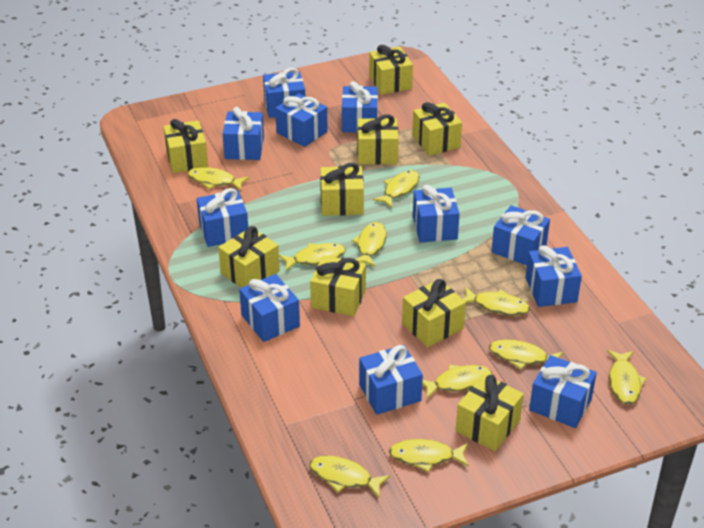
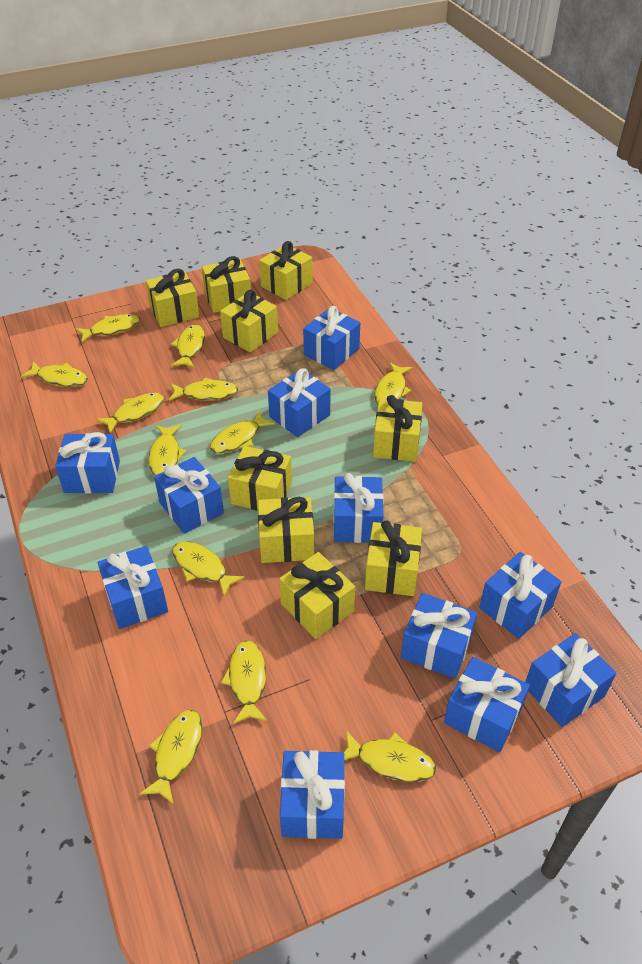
yellow fish: 10 -> 12

